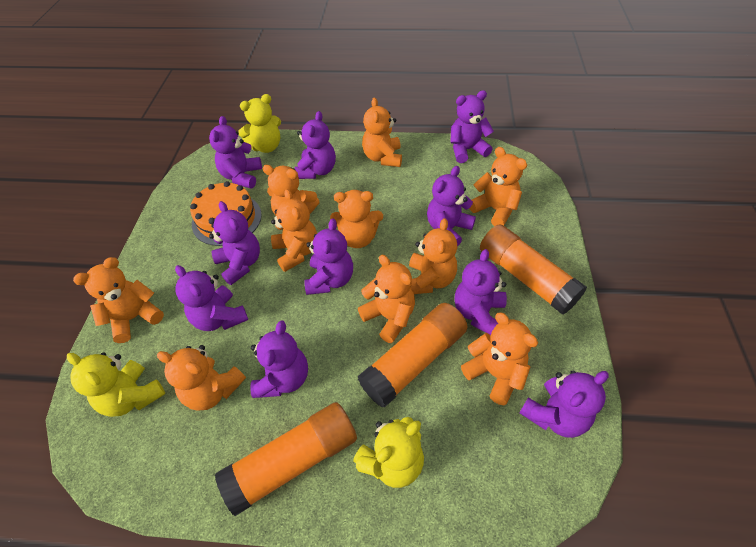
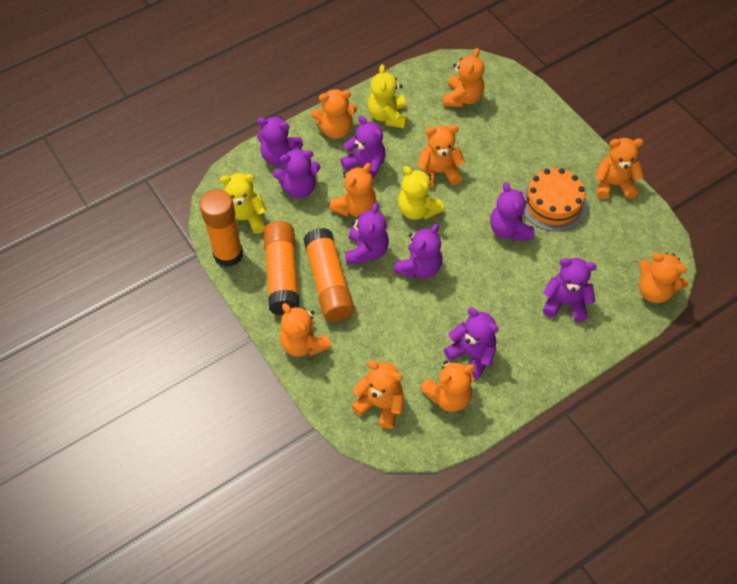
orange teddy bear: 10 -> 9
purple teddy bear: 10 -> 8

